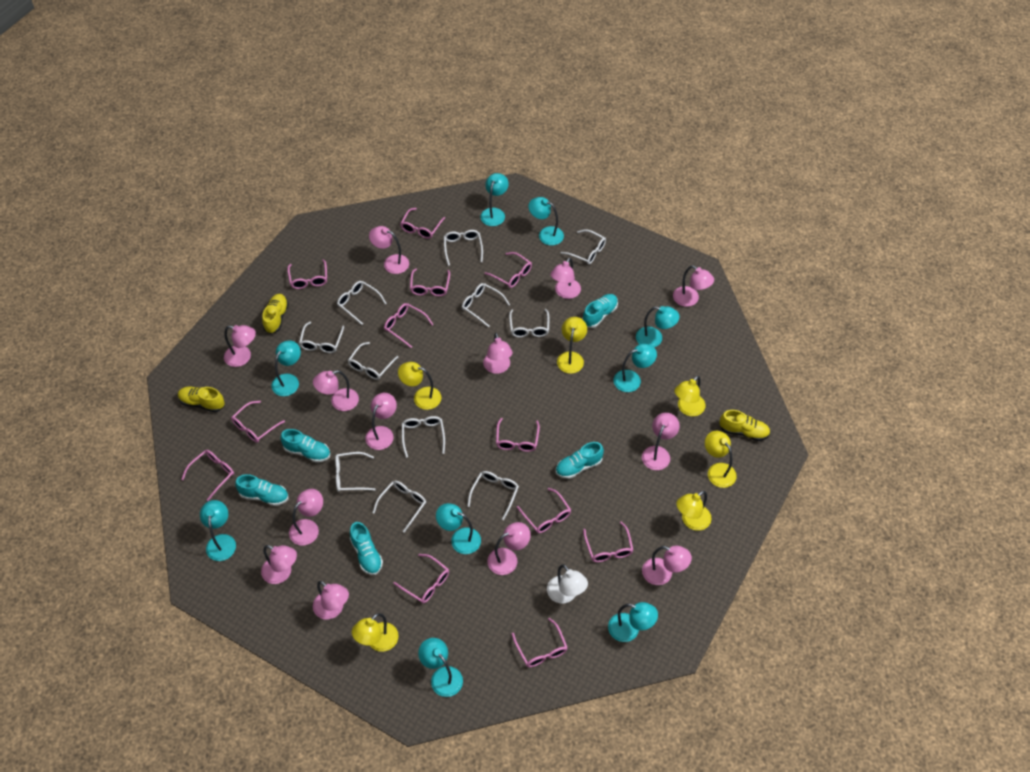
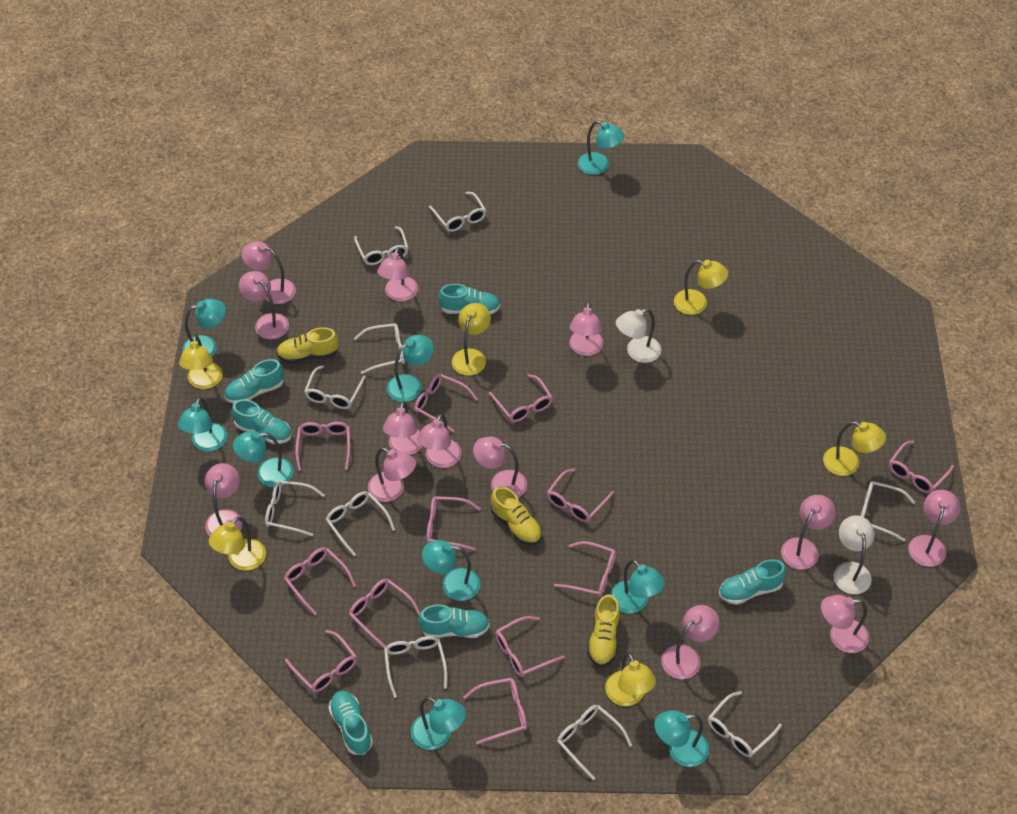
turquoise shoe: 5 -> 6
white glasses: 11 -> 10
white lamp: 1 -> 2

